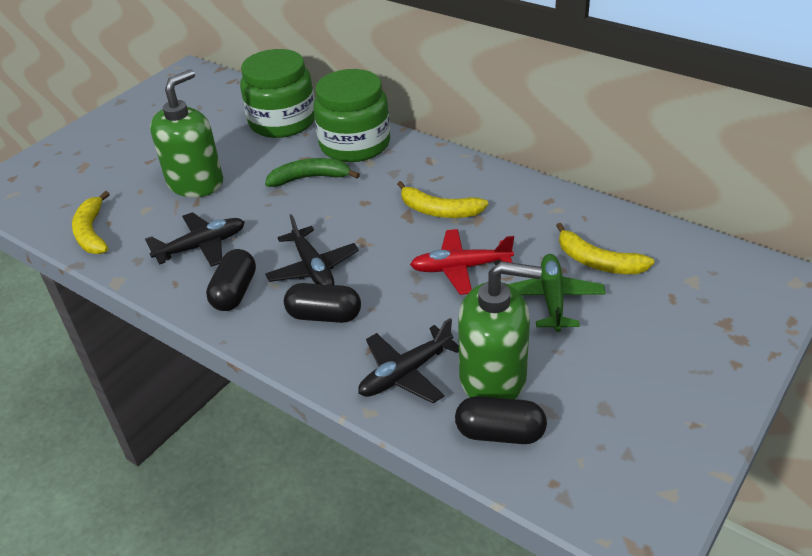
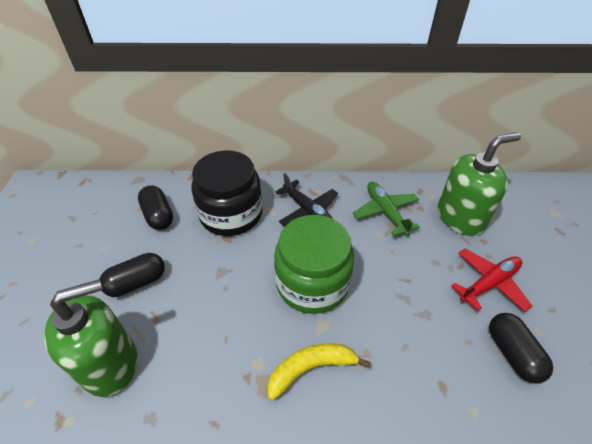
black jar: 0 -> 1
black plane: 3 -> 1
green banana: 1 -> 0
green jar: 2 -> 1
yellow banana: 3 -> 1

